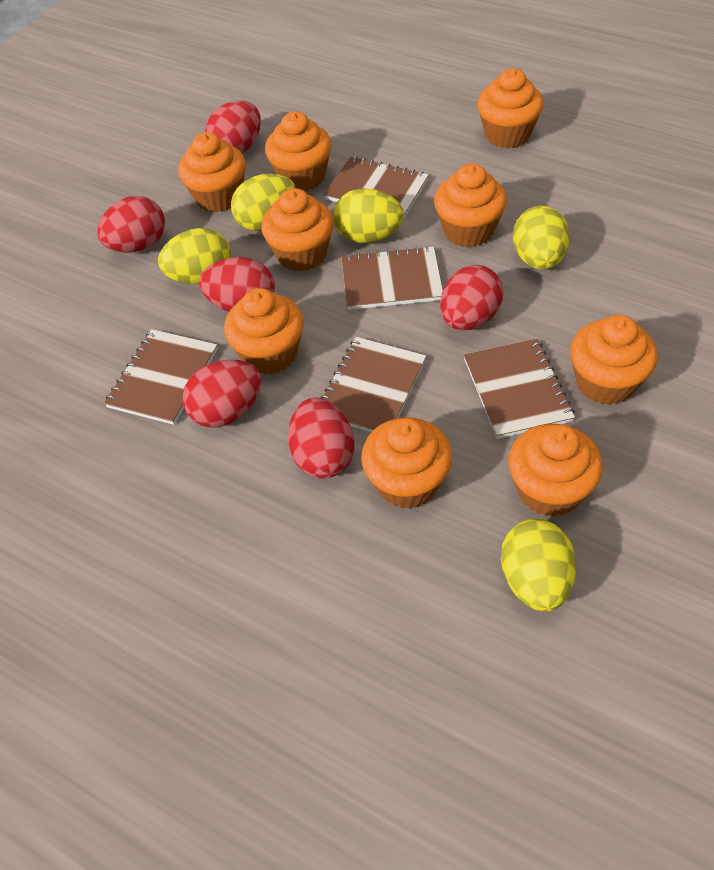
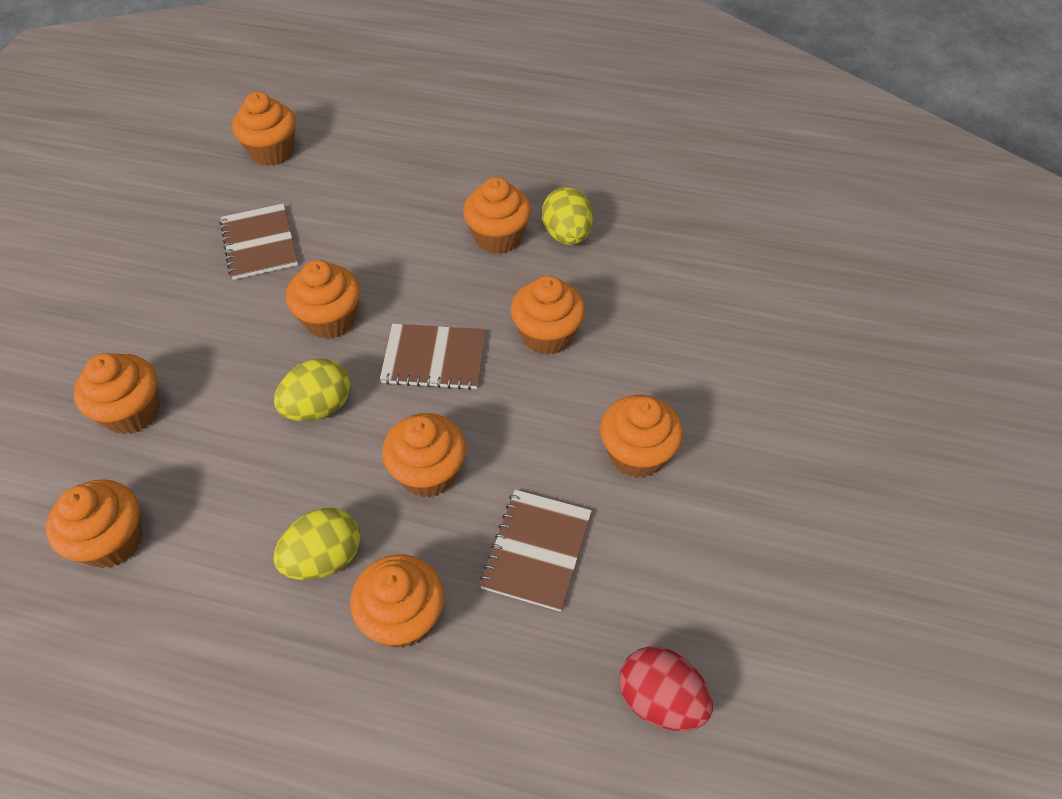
brown notebook: 5 -> 3
red egg: 6 -> 1
yellow egg: 5 -> 3

